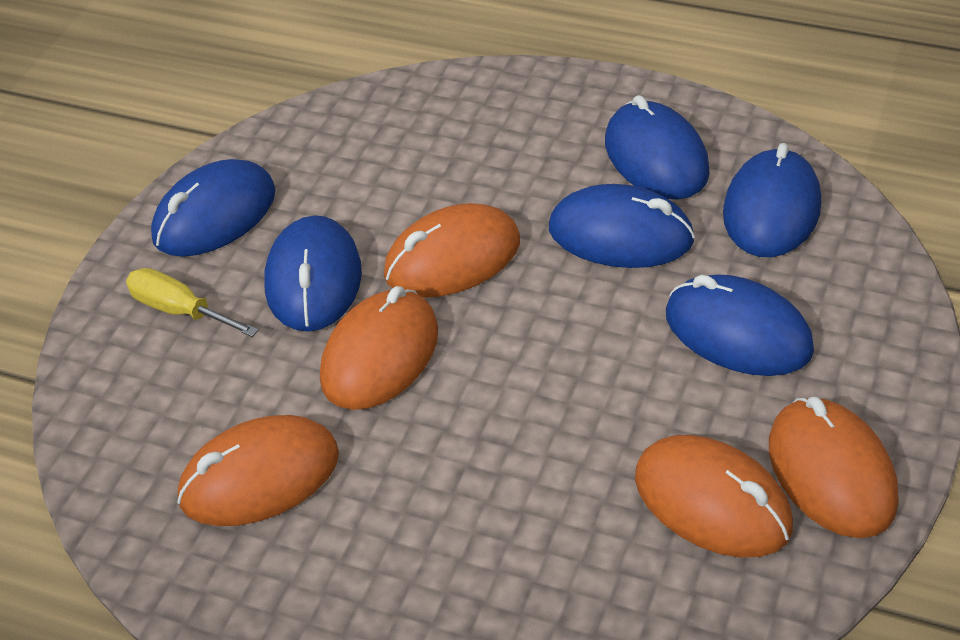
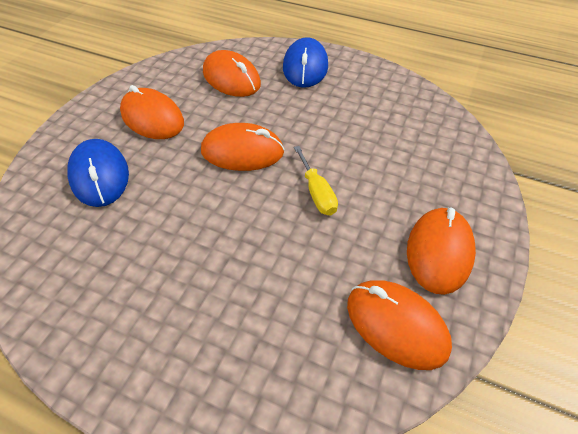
blue mouse: 6 -> 2

